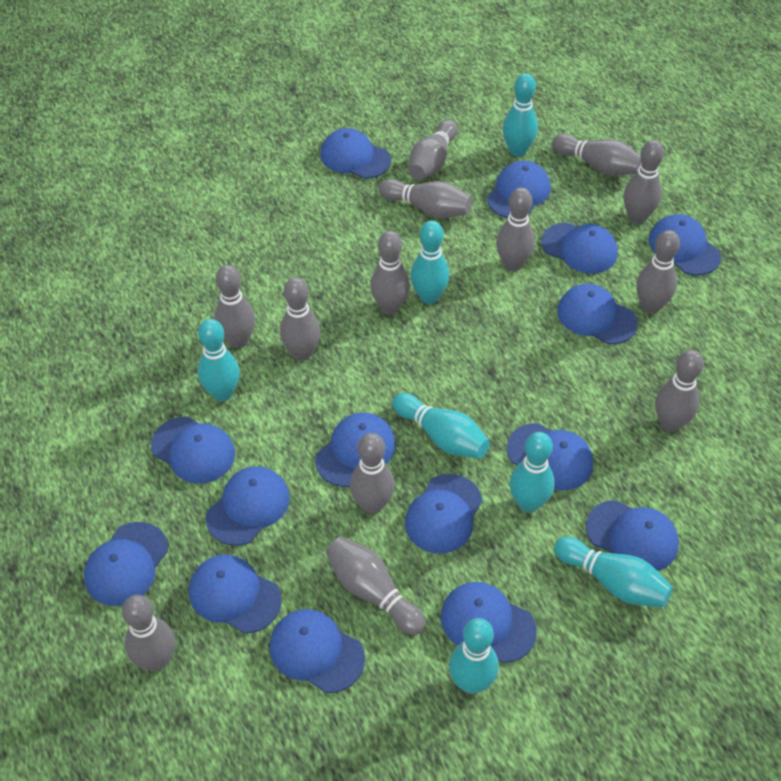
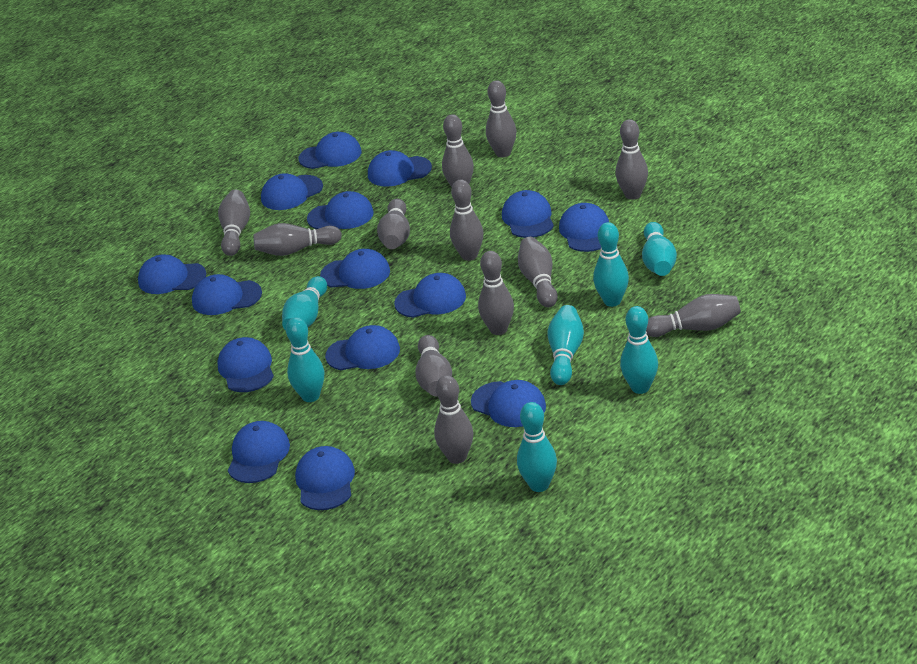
grey bowling pin: 13 -> 12

